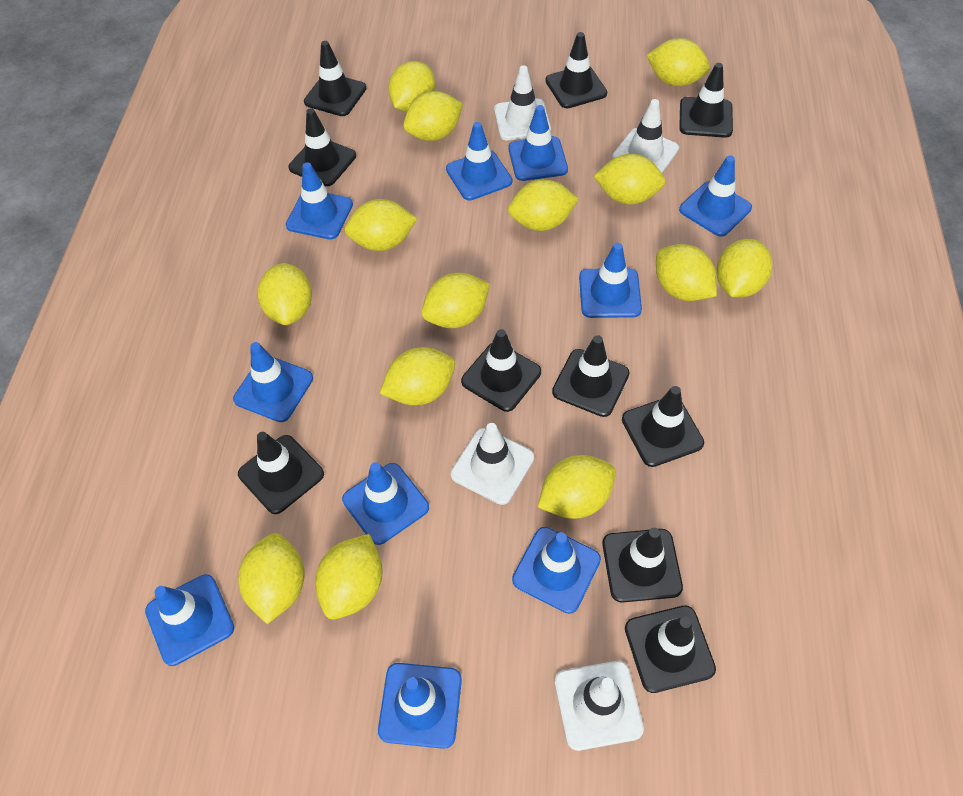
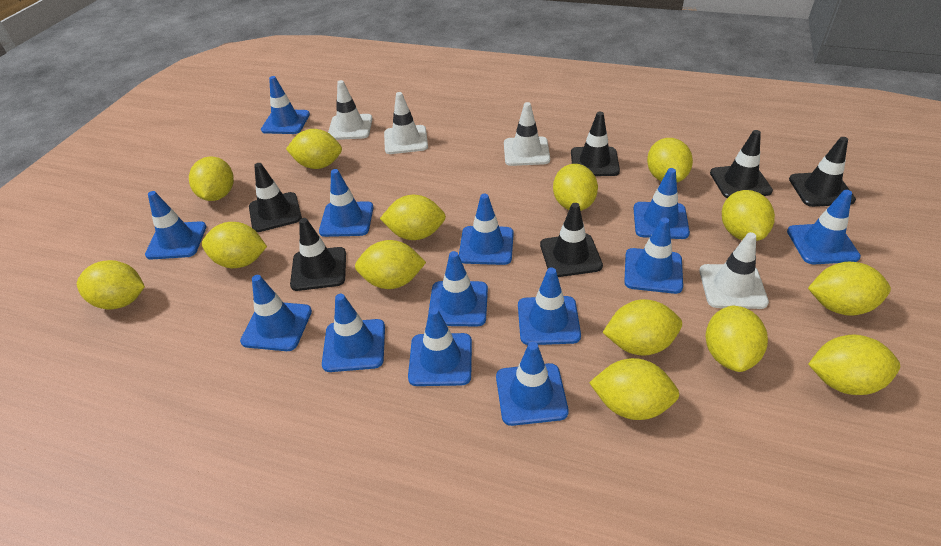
black traffic cone: 10 -> 6
blue traffic cone: 10 -> 13

